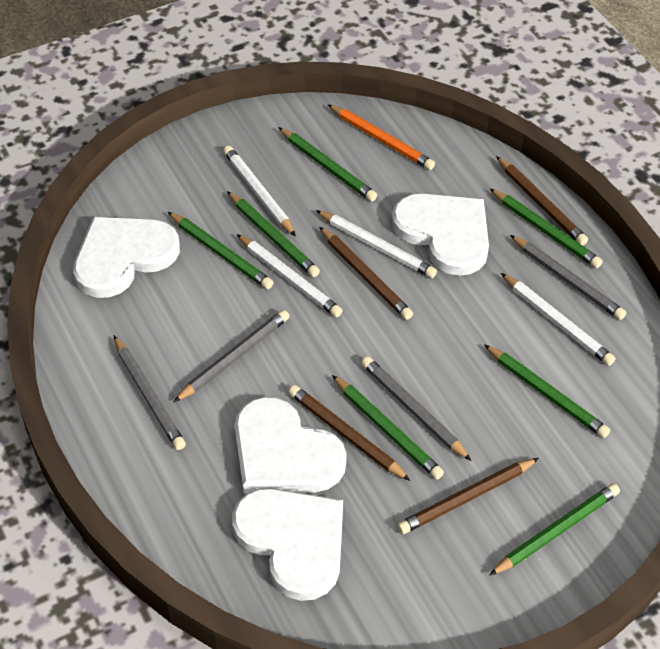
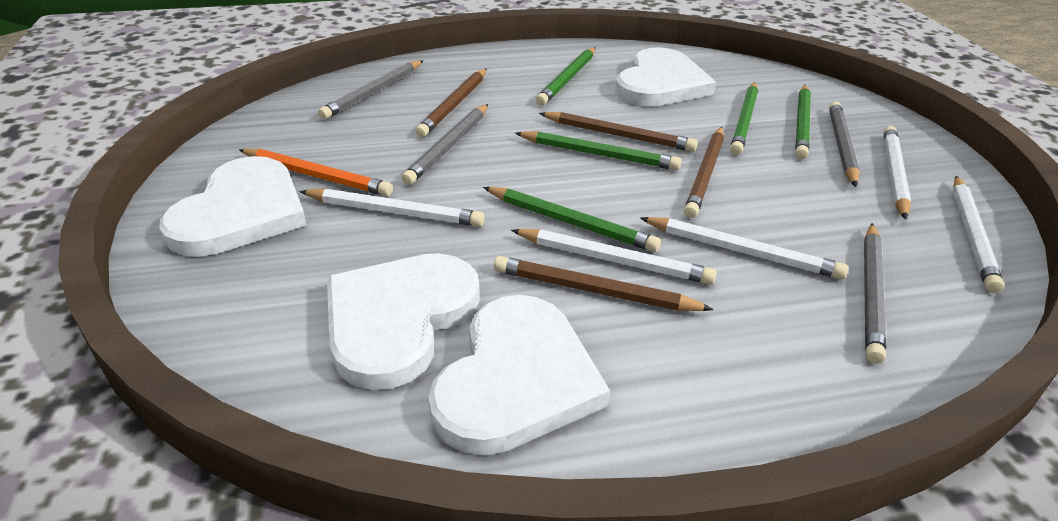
green pencil: 7 -> 5
white pencil: 4 -> 5

